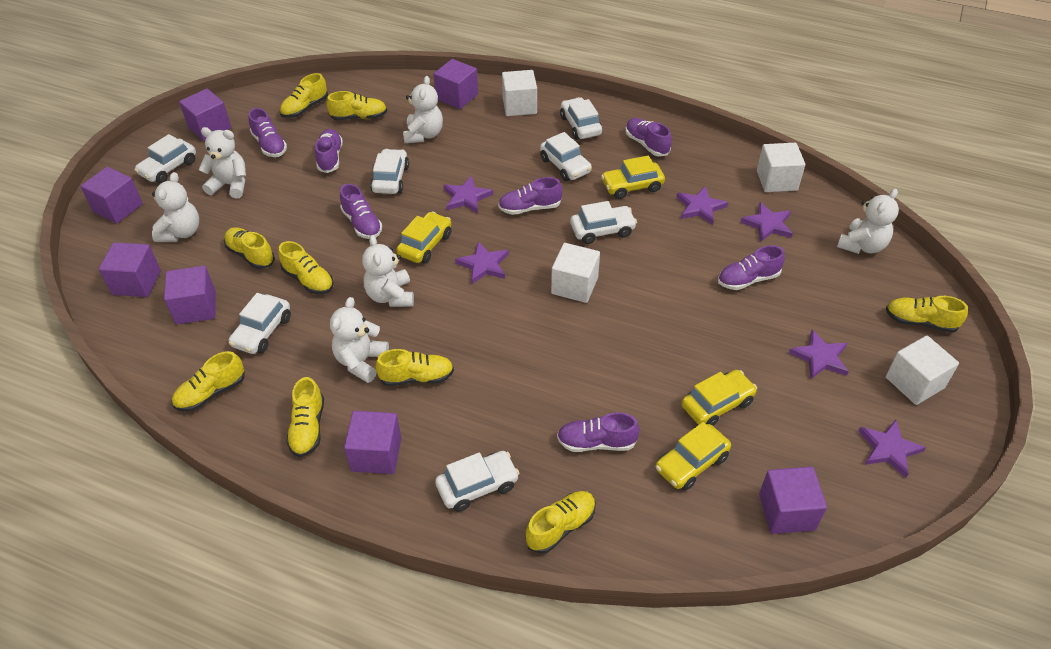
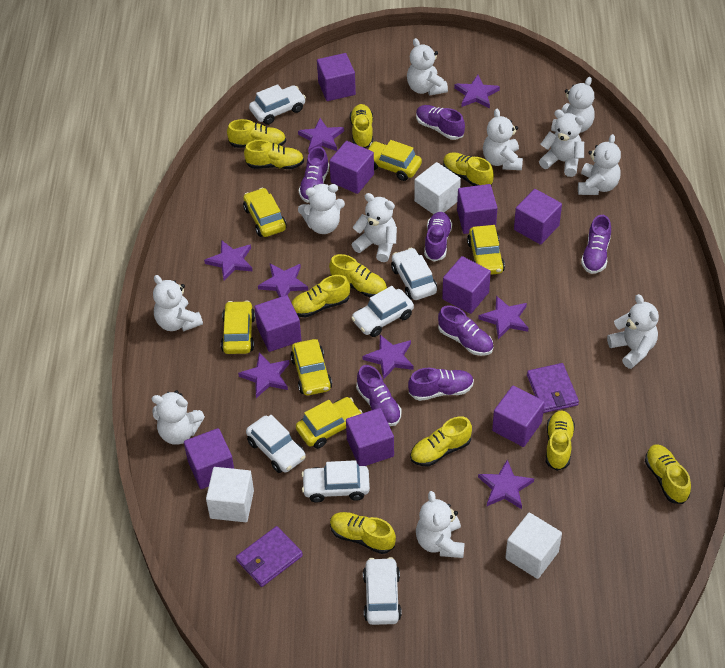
purple cube: 7 -> 9
purple star: 6 -> 8
purple wallet: 0 -> 2
white car: 7 -> 6
white cube: 4 -> 3
white teddy bear: 6 -> 11
yellow car: 4 -> 6
yellow shoe: 9 -> 10

